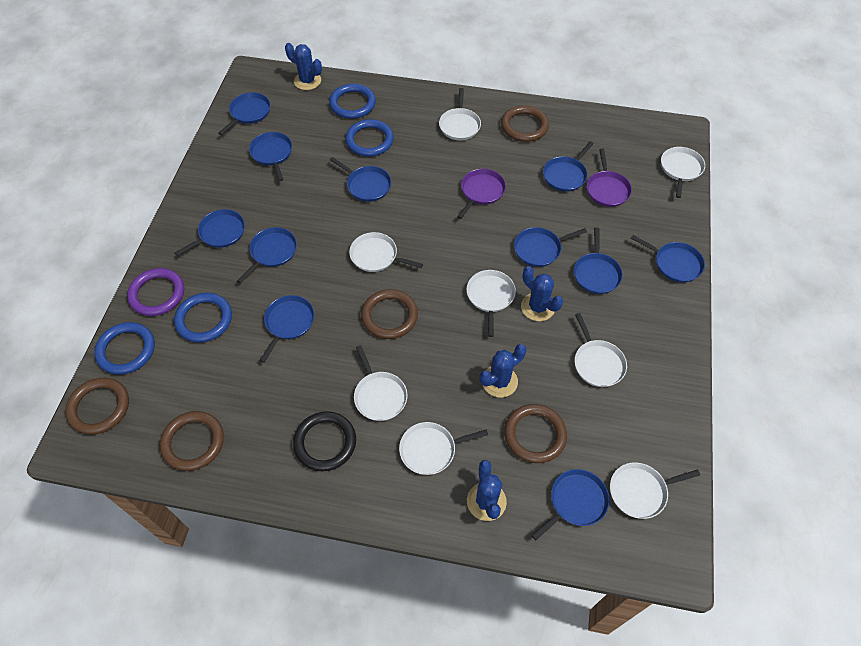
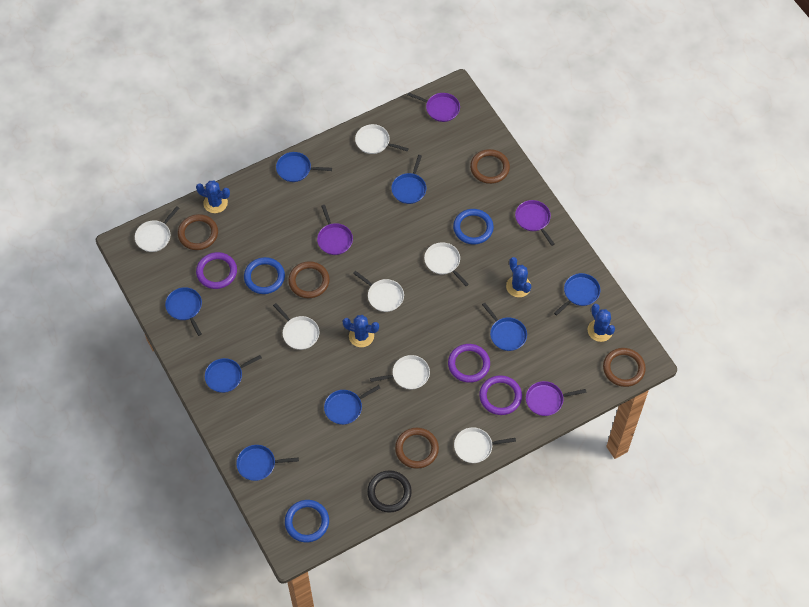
blue pan: 11 -> 8
blue ring: 4 -> 3
purple pan: 2 -> 4
purple ring: 1 -> 3
white pan: 8 -> 7

